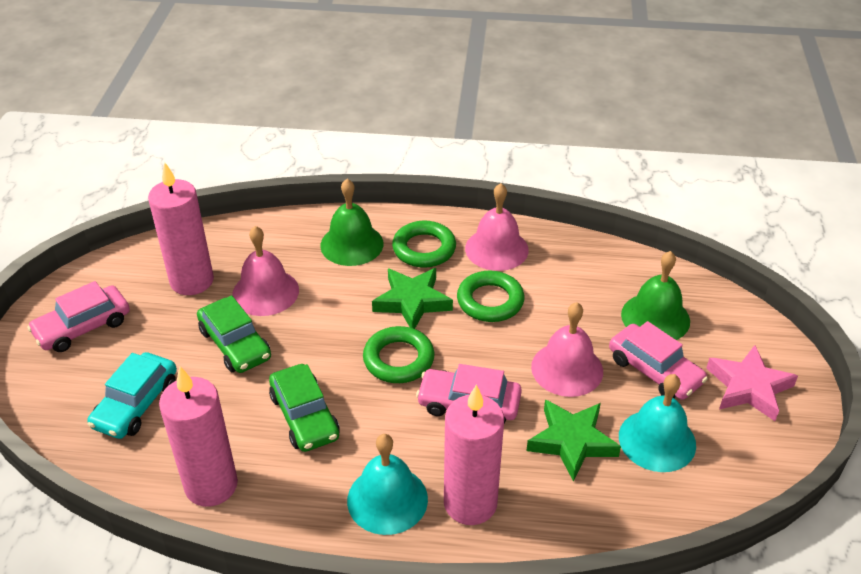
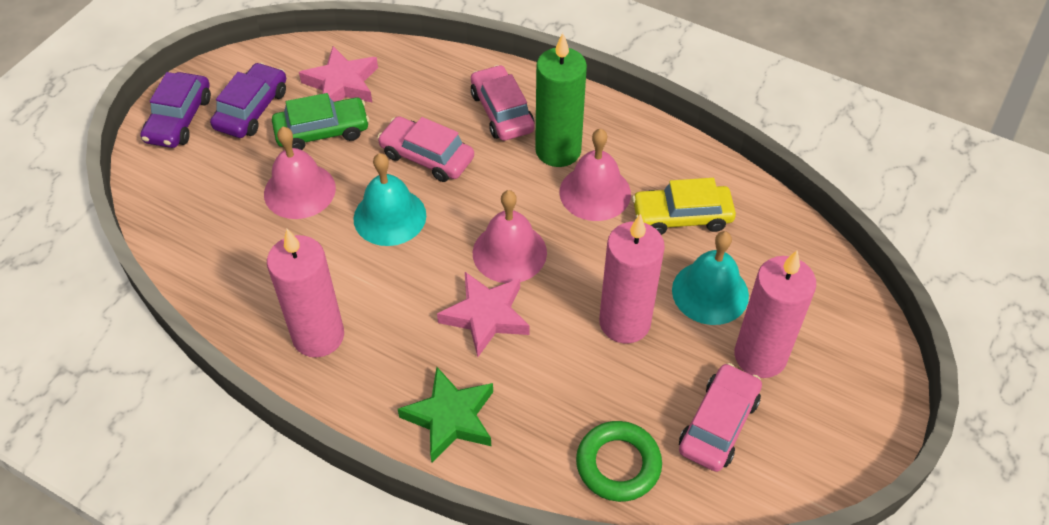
green bell: 2 -> 0
green candle: 0 -> 1
green car: 2 -> 1
green ring: 3 -> 1
green star: 2 -> 1
pink star: 1 -> 2
purple car: 0 -> 2
turquoise car: 1 -> 0
yellow car: 0 -> 1

